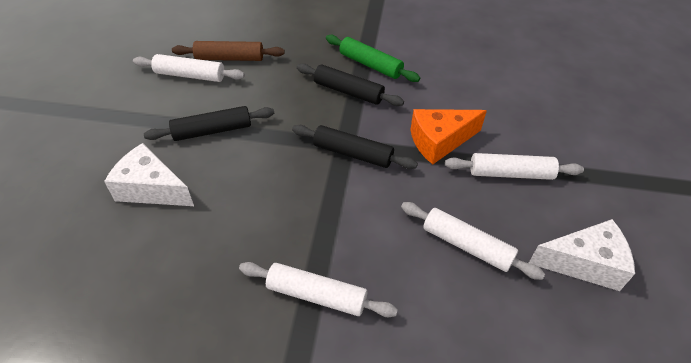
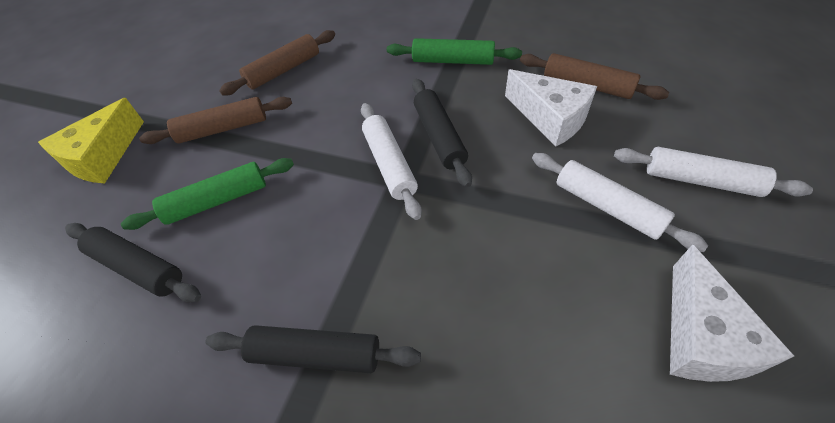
brown rolling pin: 1 -> 3
green rolling pin: 1 -> 2
orange cheese: 1 -> 0
white rolling pin: 4 -> 3
yellow cheese: 0 -> 1

